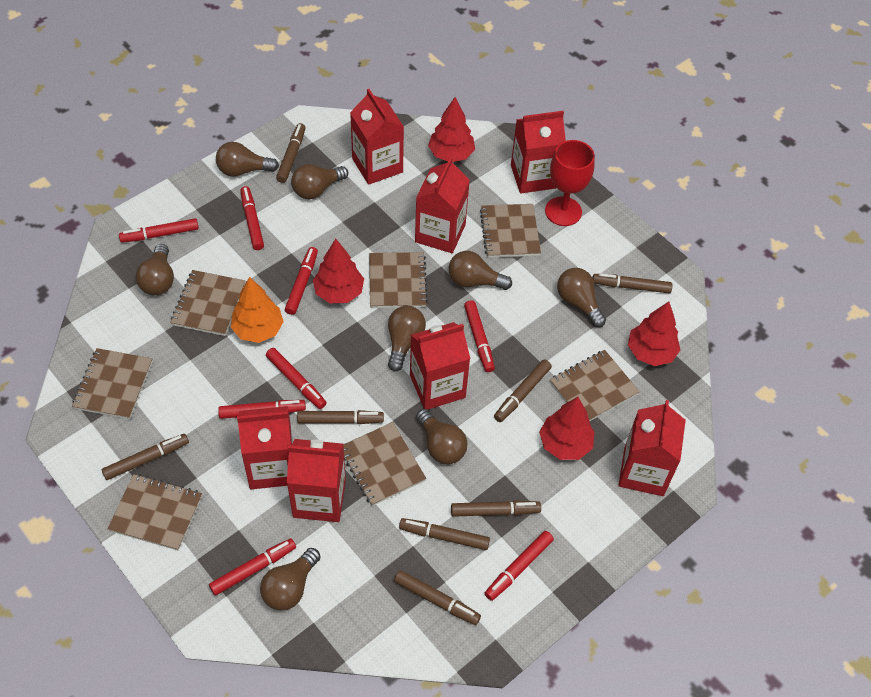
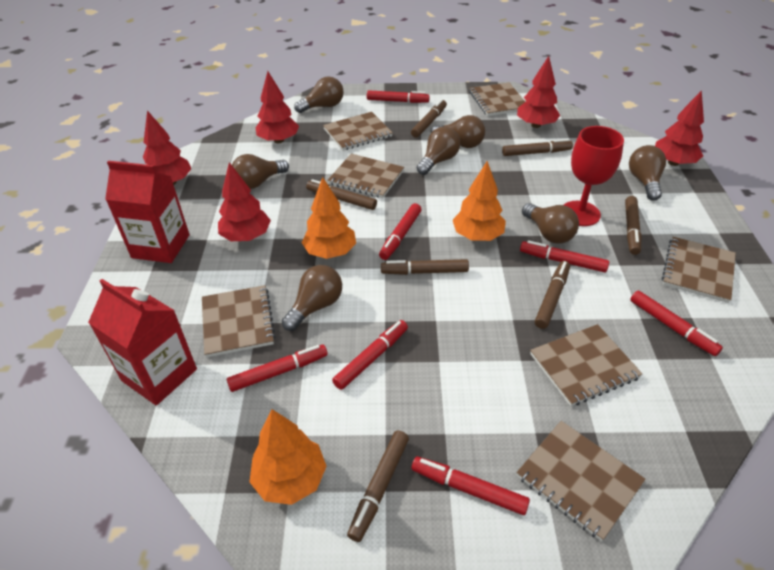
brown light bulb: 8 -> 7
brown marker: 8 -> 7
orange tree: 1 -> 3
red carton: 7 -> 2
red marker: 8 -> 7
red tree: 4 -> 5

